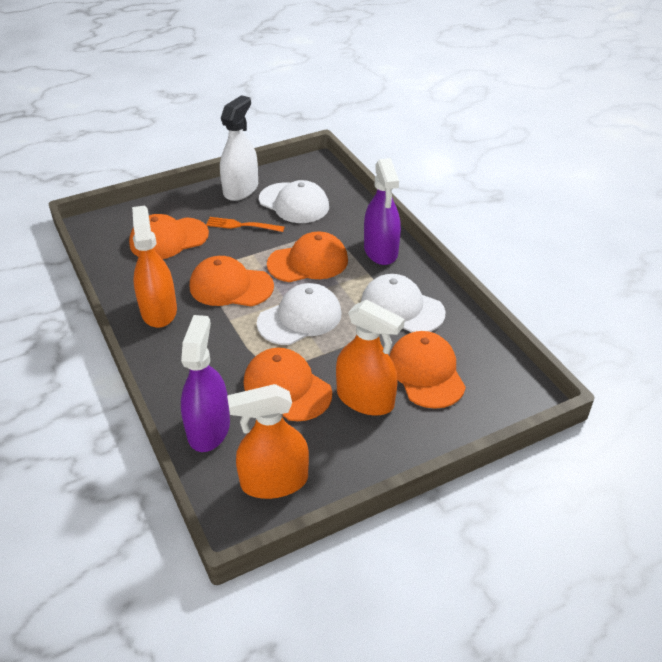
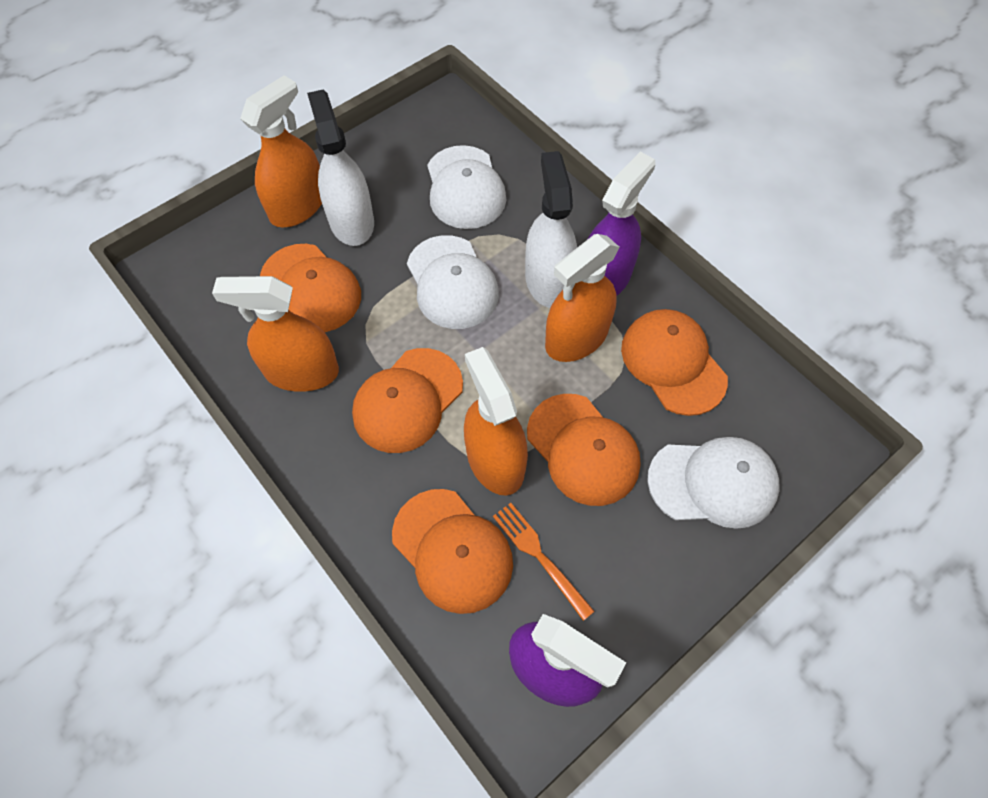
orange spray bottle: 3 -> 4
white spray bottle: 1 -> 2

